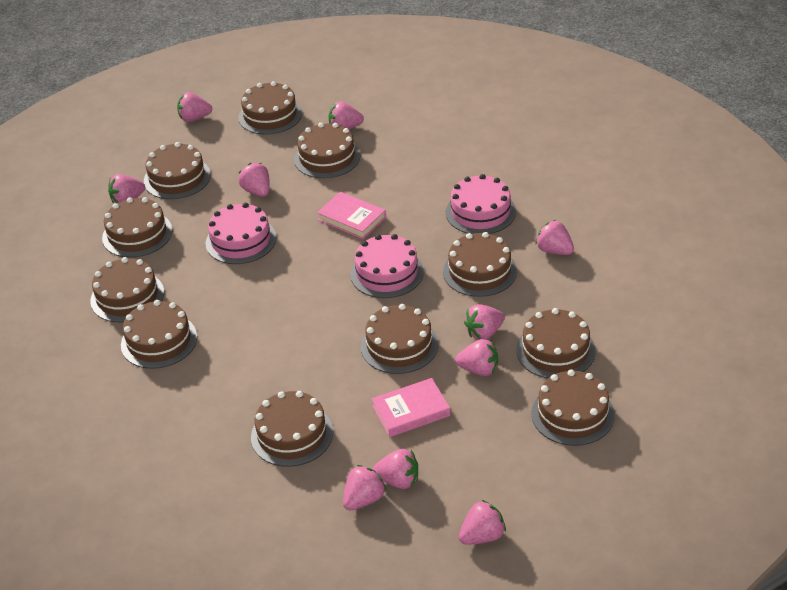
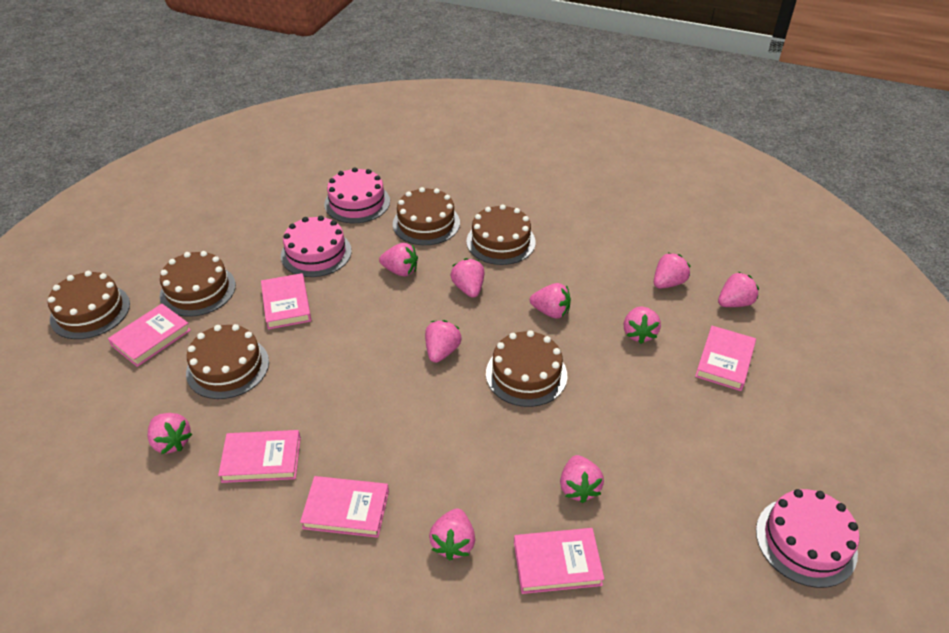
brown cake: 11 -> 6
pink book: 2 -> 6

